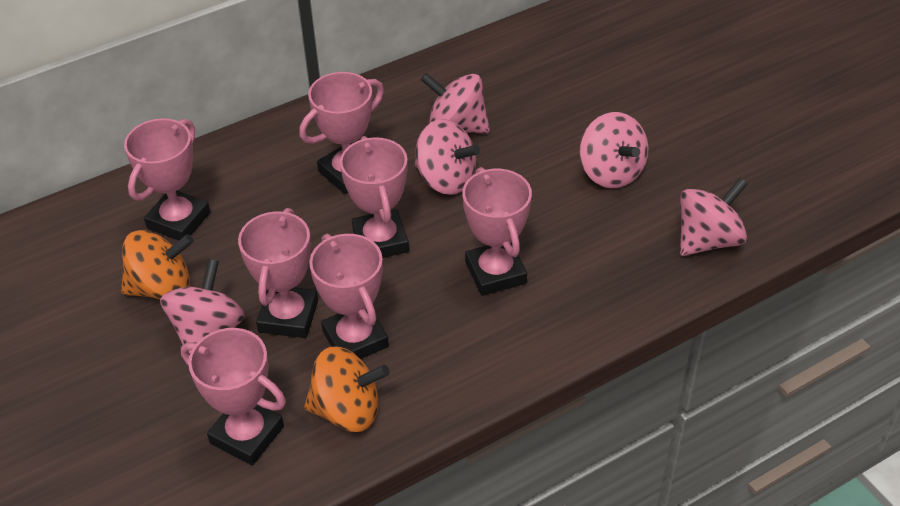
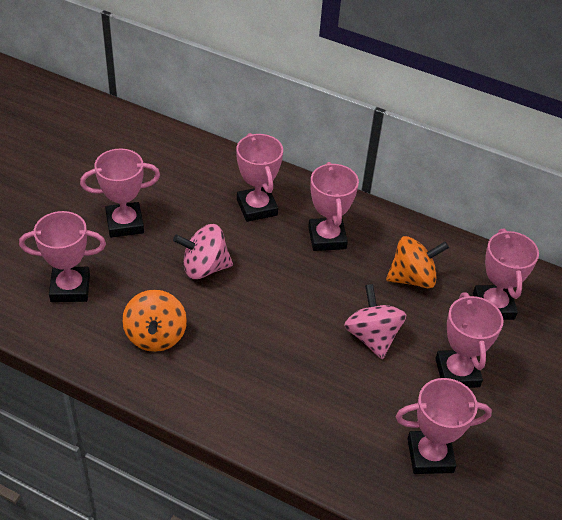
pink spinning top: 5 -> 2

